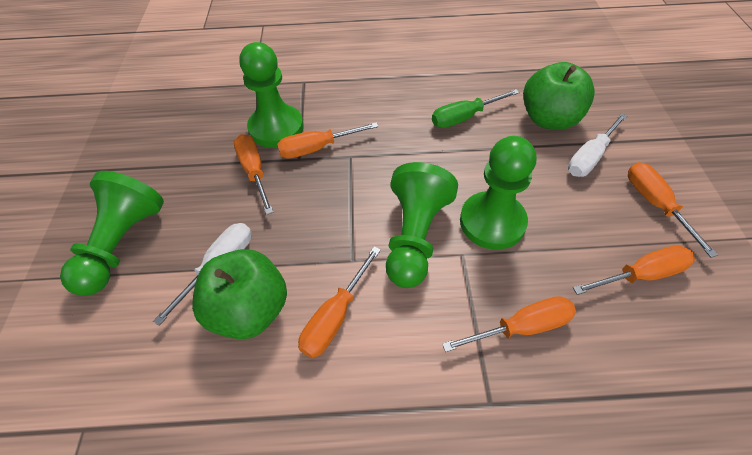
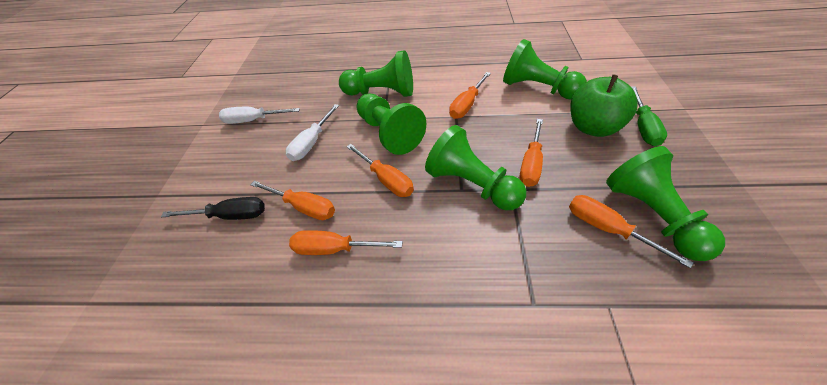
black screwdriver: 0 -> 1
green apple: 2 -> 1
green pawn: 4 -> 5

